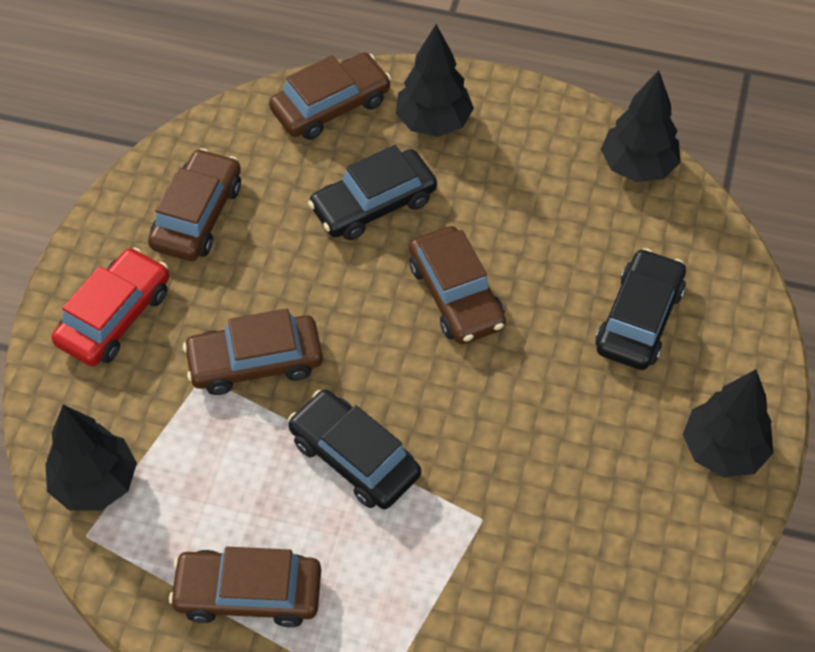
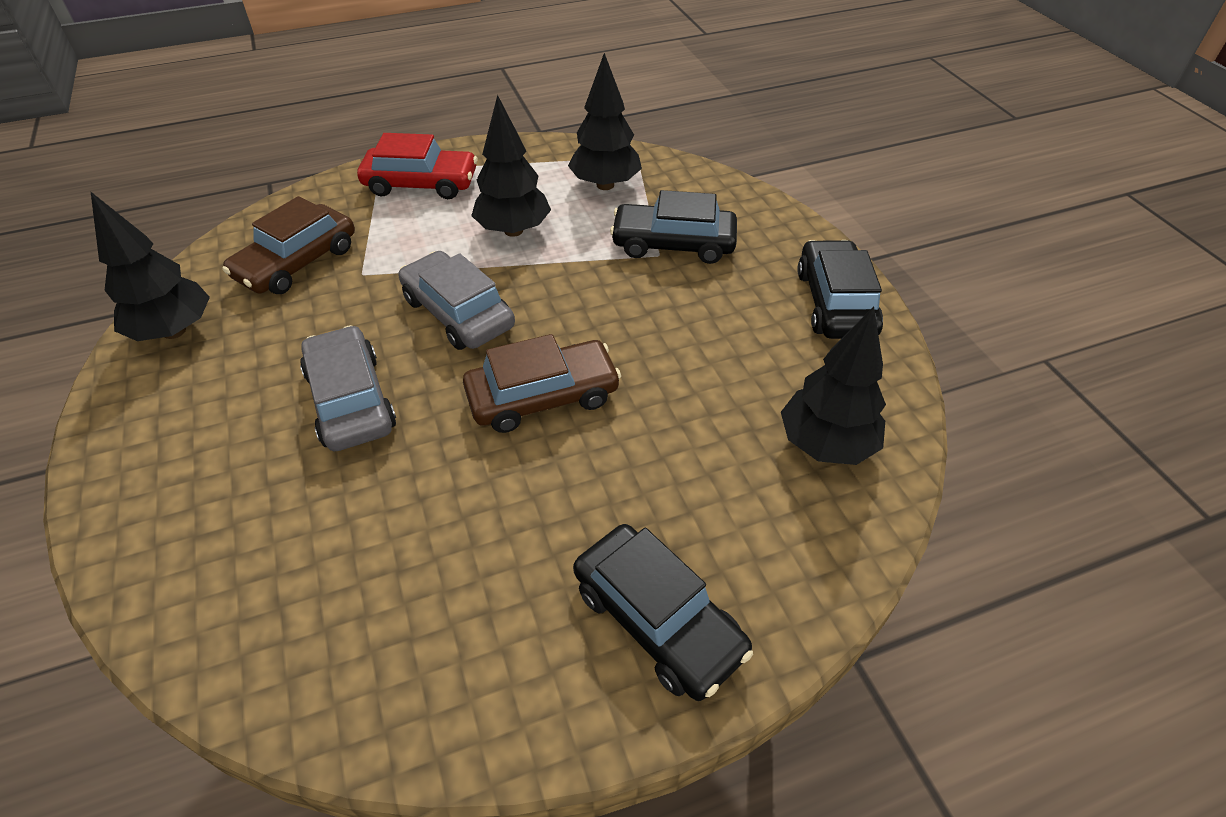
brown car: 5 -> 2
grey car: 0 -> 2

